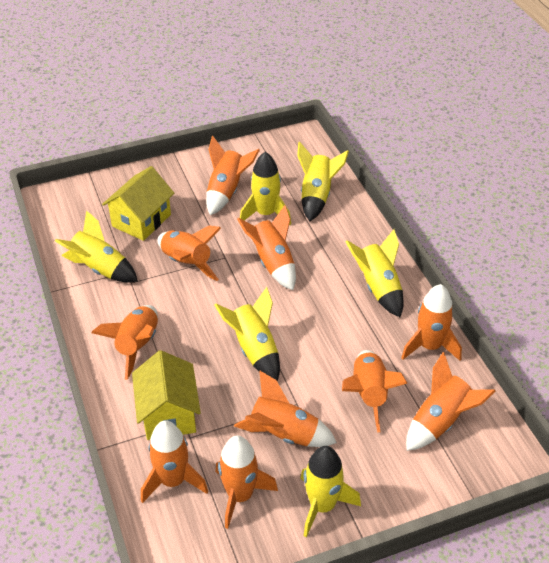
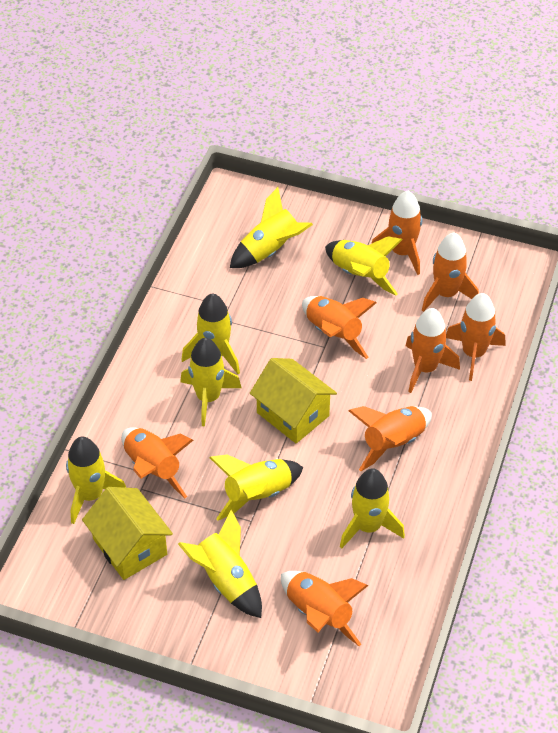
orange rocket: 10 -> 8
yellow rocket: 6 -> 8

